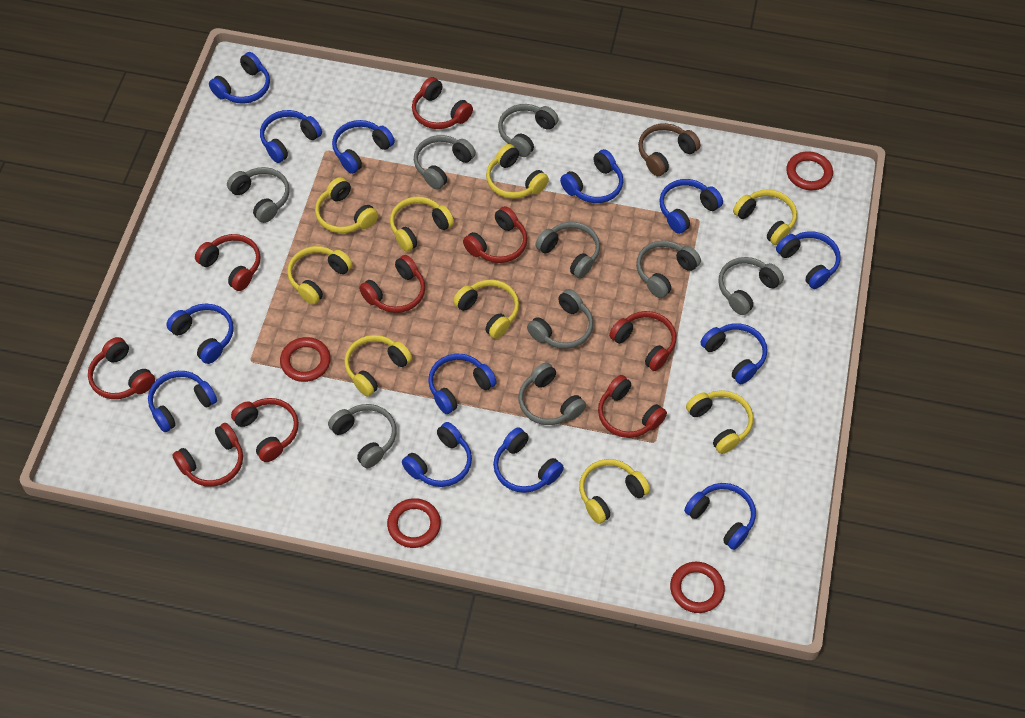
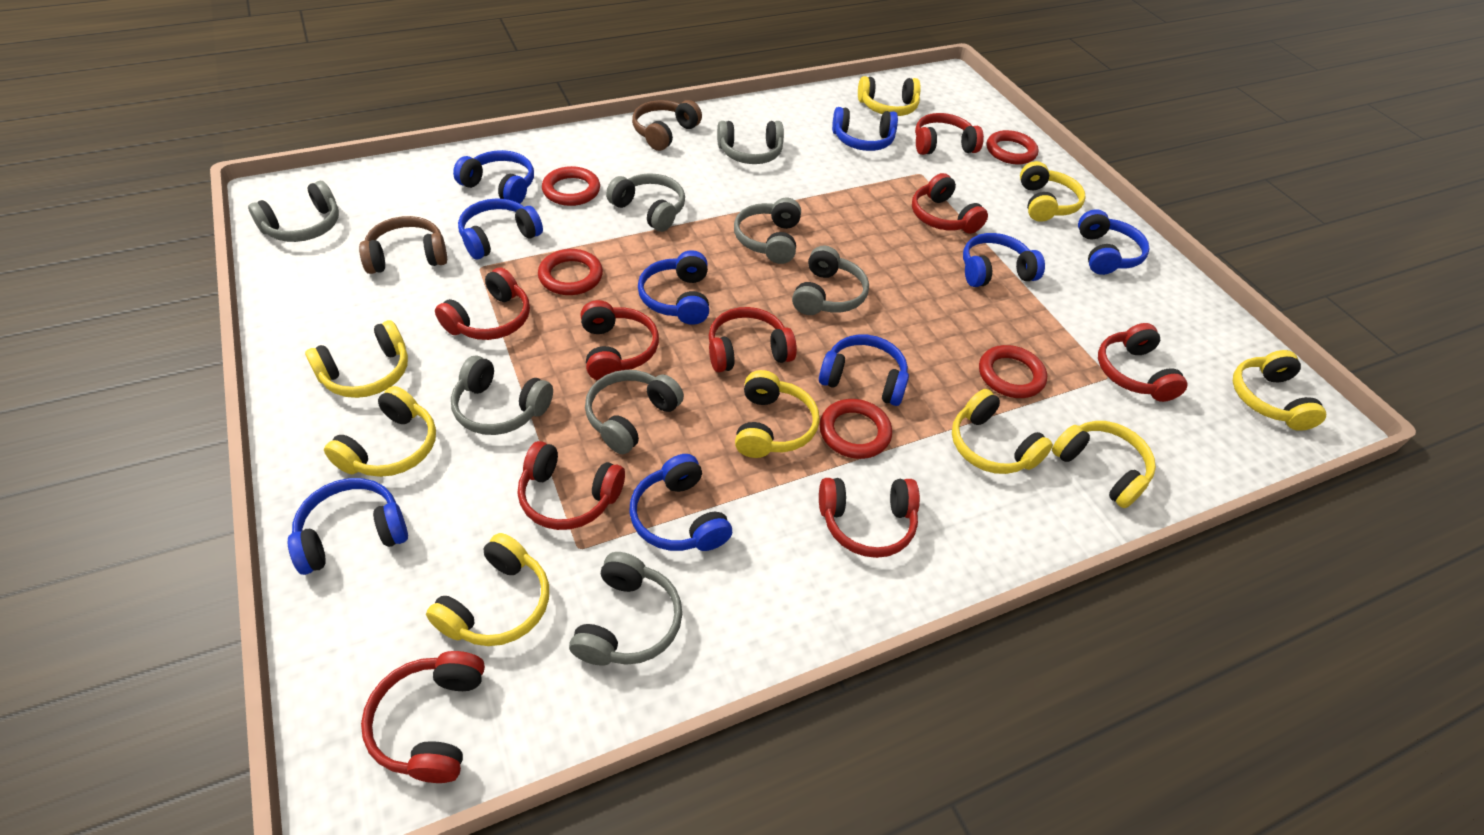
blue headphones: 13 -> 9
brown headphones: 1 -> 2
grey headphones: 9 -> 8
red ring: 4 -> 5

